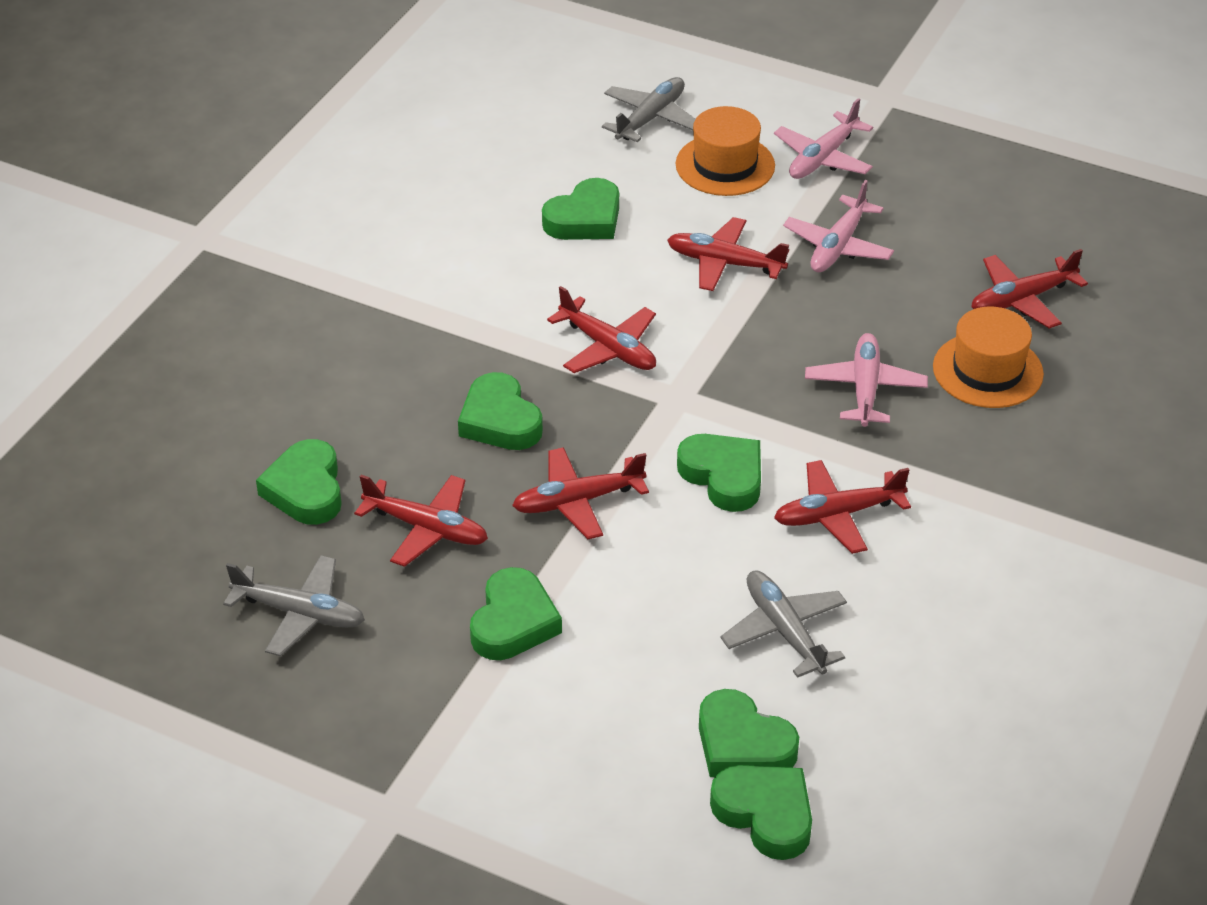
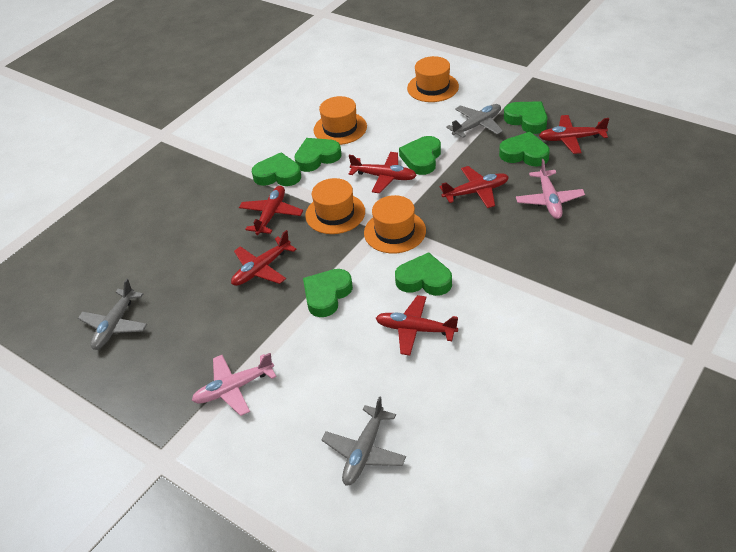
orange hat: 2 -> 4
pink plane: 3 -> 2

